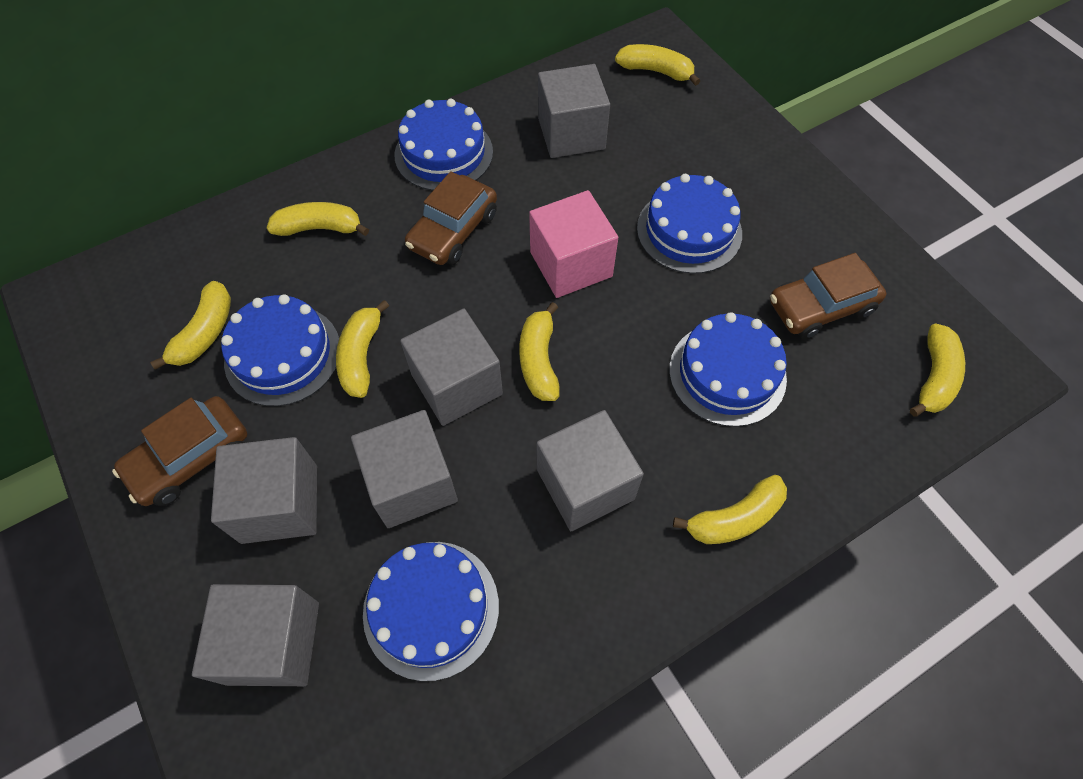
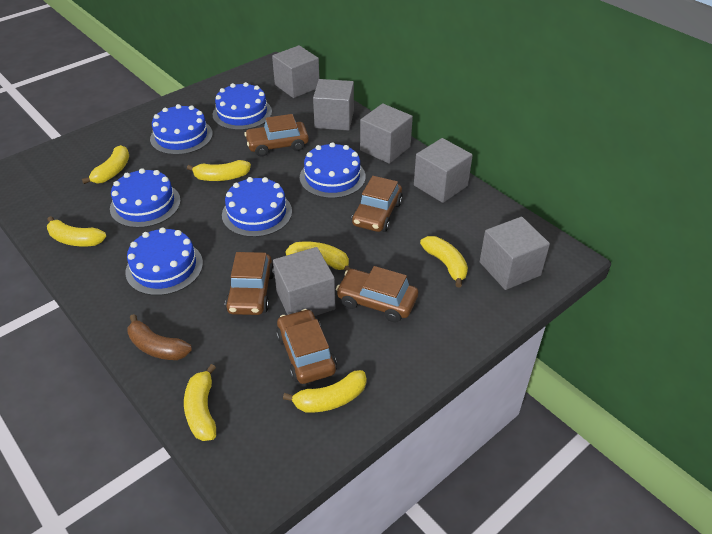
blue cake: 5 -> 6
brown banana: 0 -> 1
brown car: 3 -> 5
pink cube: 1 -> 0

